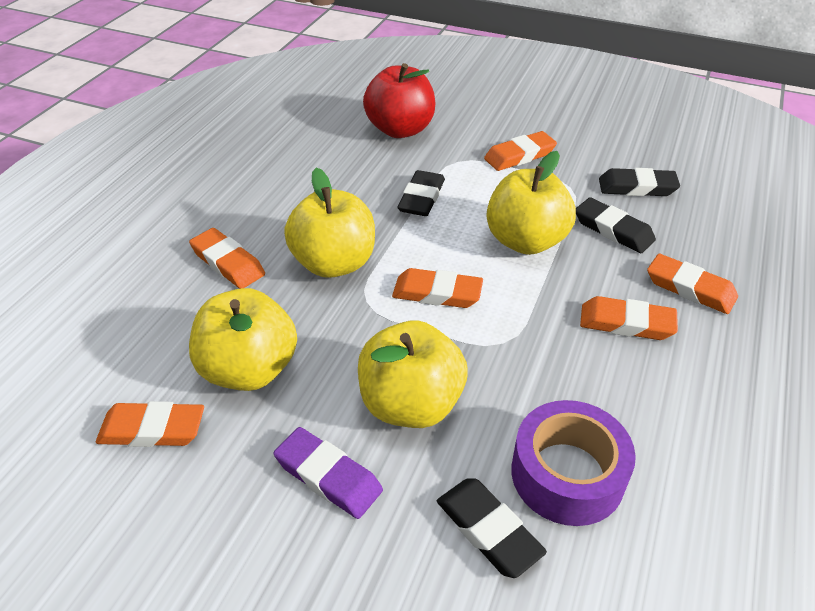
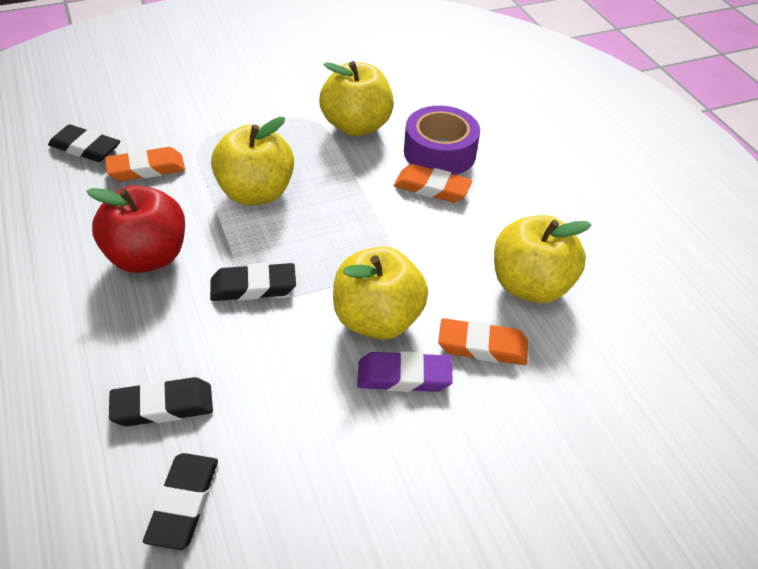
orange eraser: 6 -> 3

